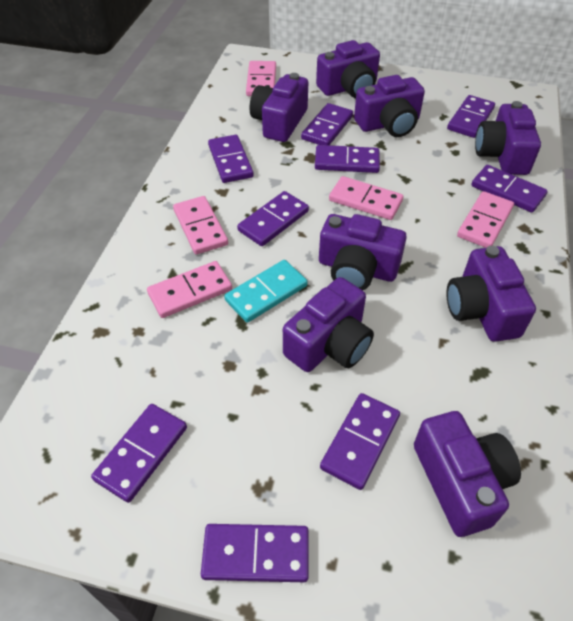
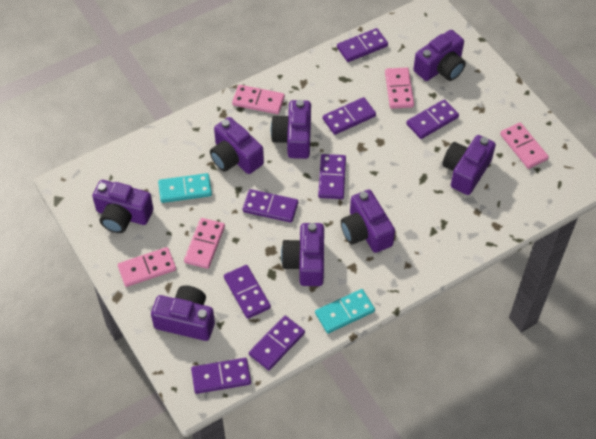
purple domino: 9 -> 8
turquoise domino: 1 -> 2

